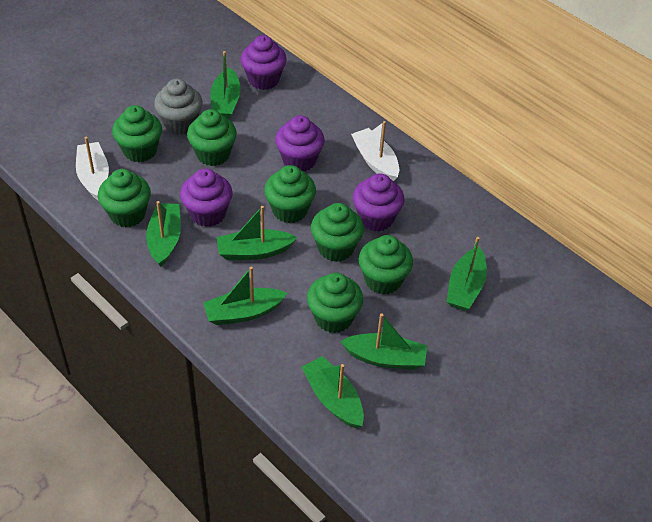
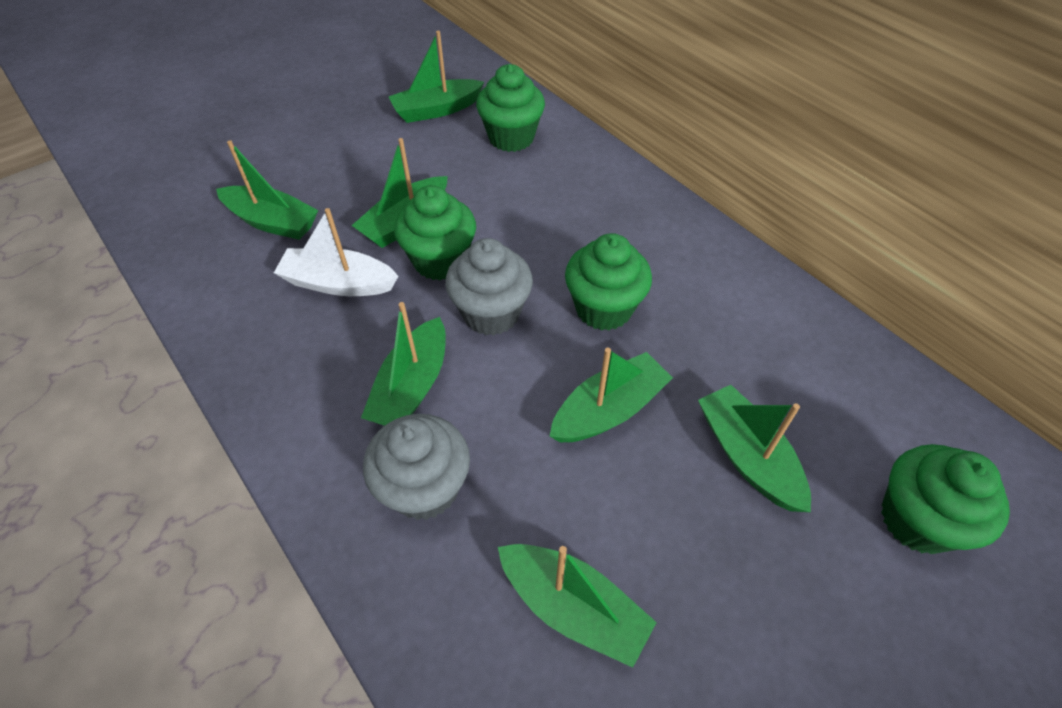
green cupcake: 7 -> 4
grey cupcake: 1 -> 2
purple cupcake: 4 -> 0
white boat: 2 -> 1

